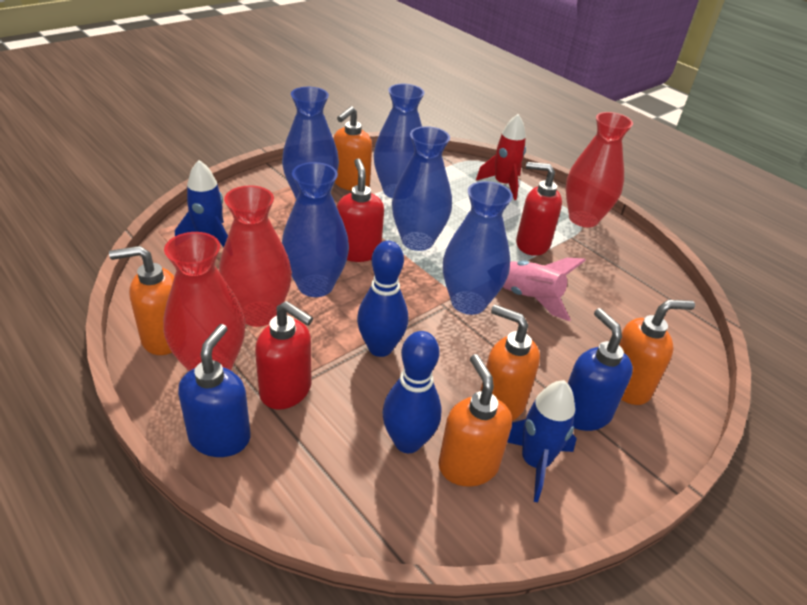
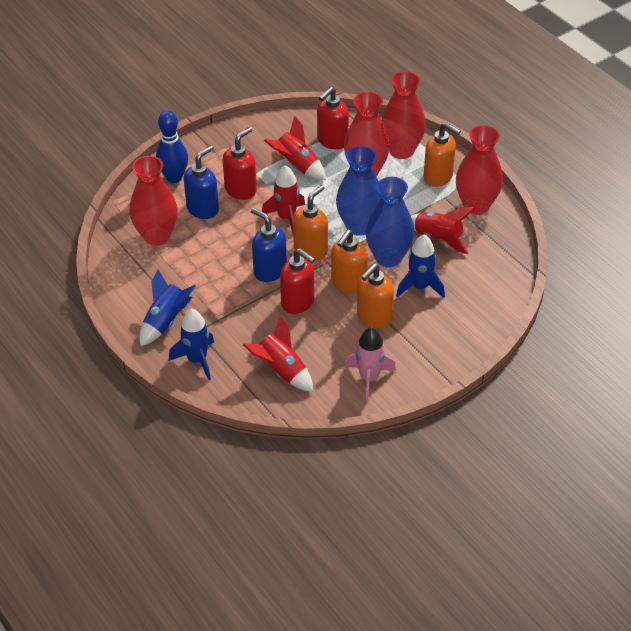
blue bowling pin: 2 -> 1
blue rocket: 2 -> 3
blue vase: 5 -> 2
orange soap dispenser: 5 -> 4
red rocket: 1 -> 4
red vase: 3 -> 4

